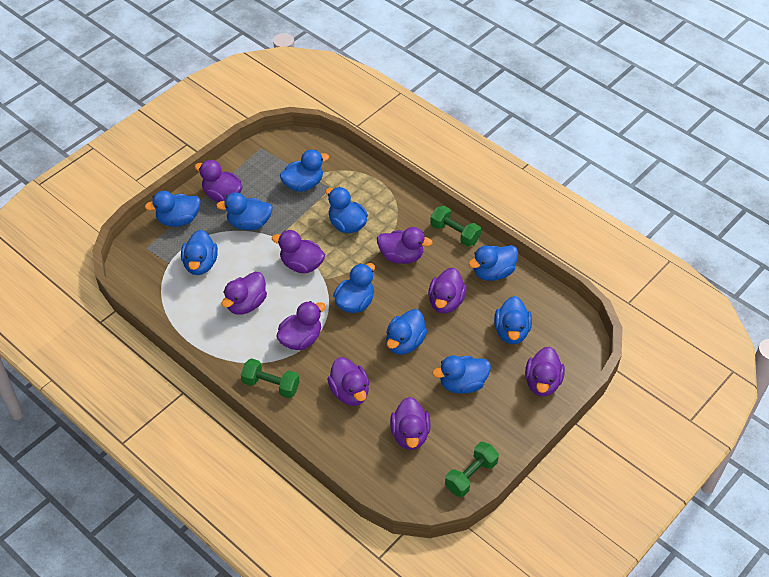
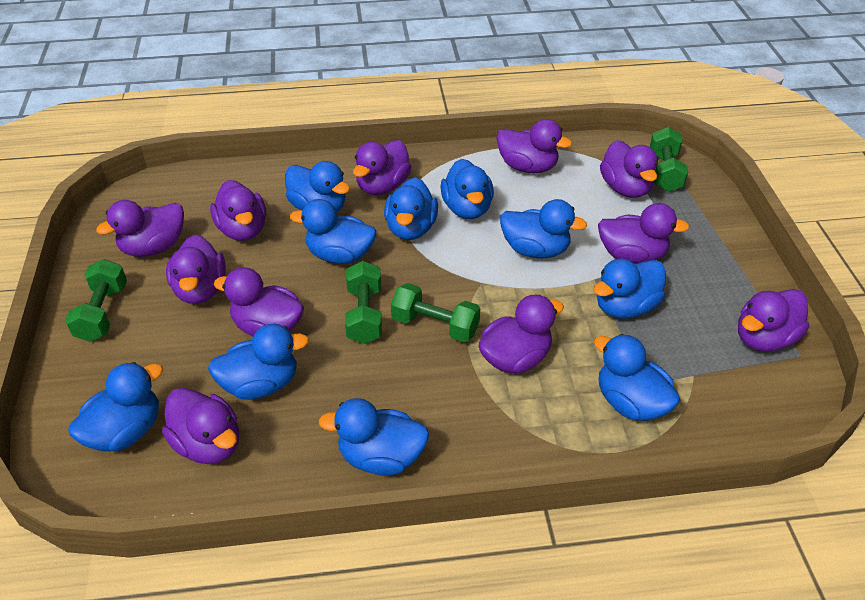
green dumbbell: 3 -> 4
purple duck: 9 -> 11

